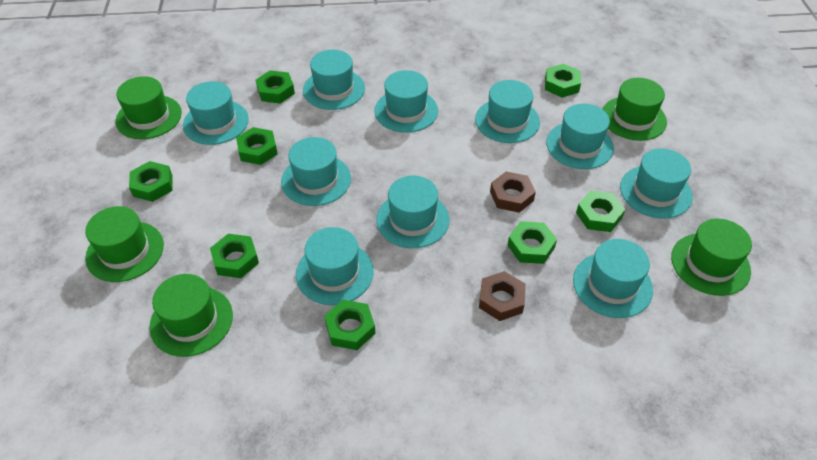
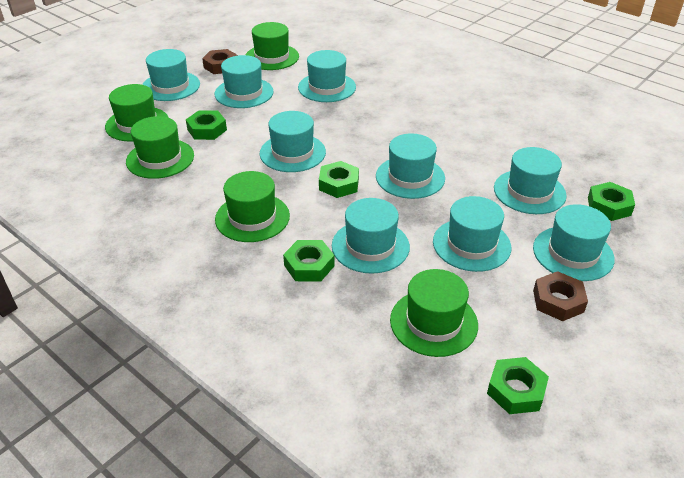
green nut: 8 -> 5
turquoise hat: 10 -> 9

